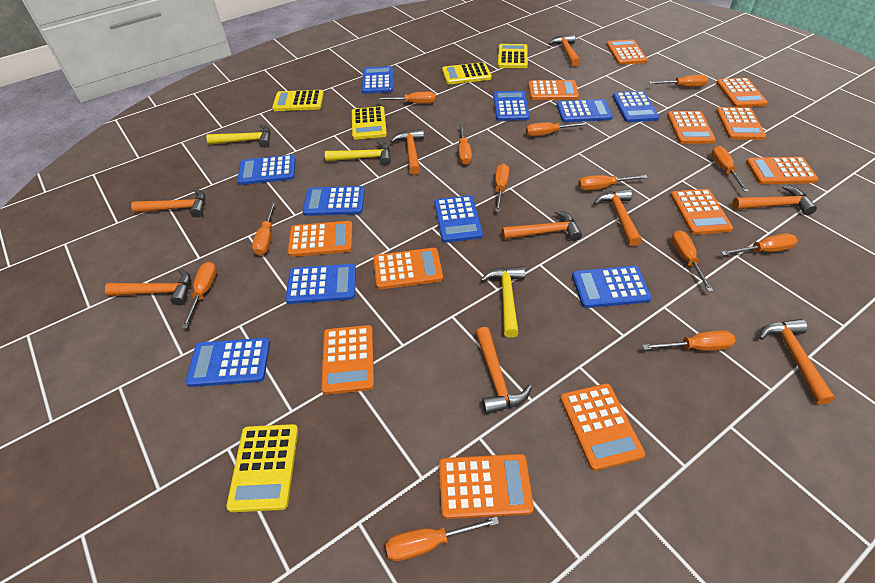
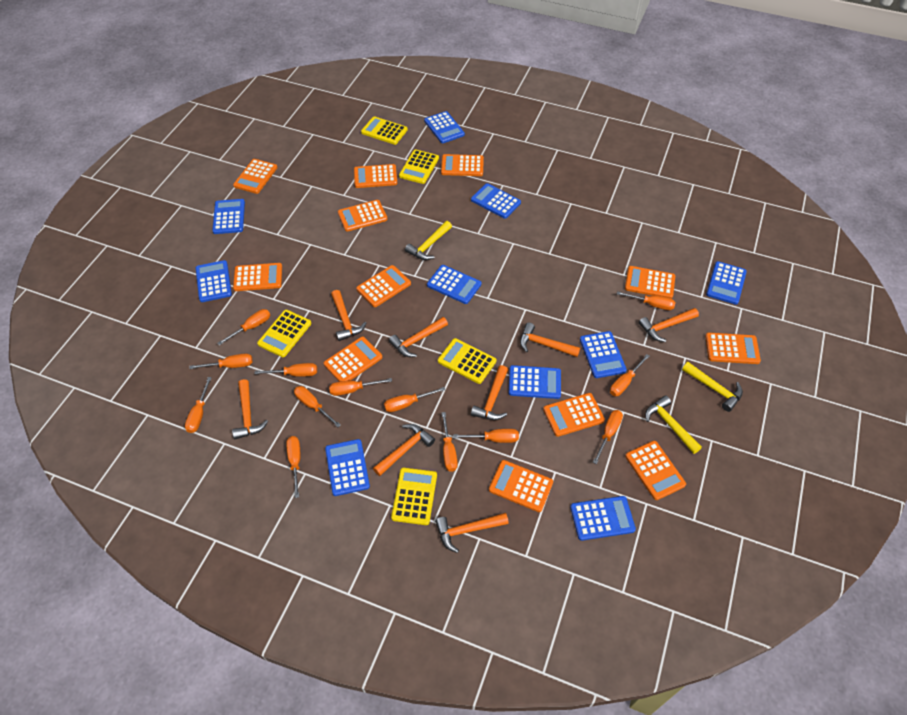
orange hammer: 9 -> 8

